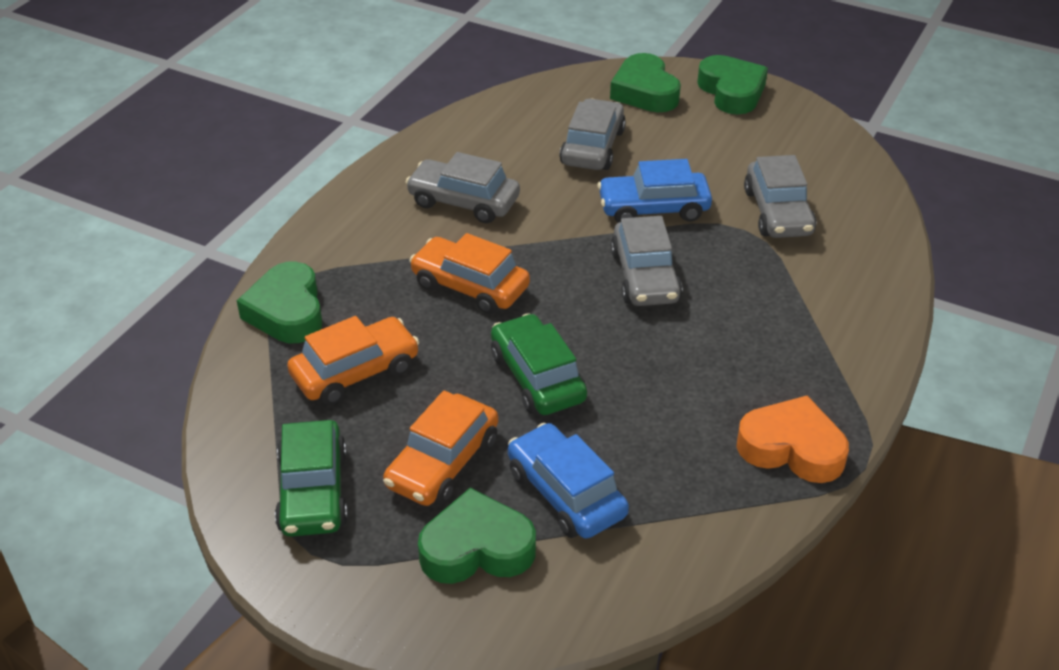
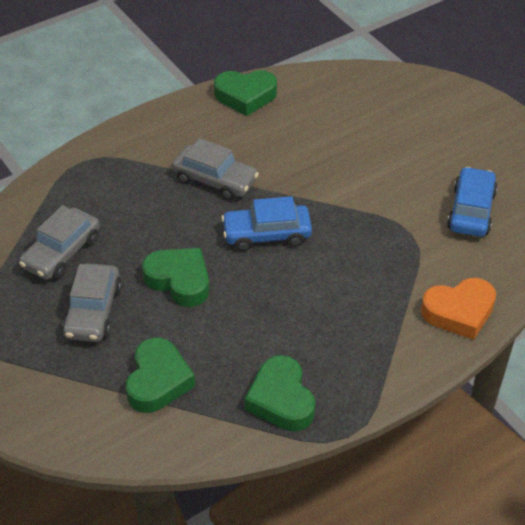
green car: 2 -> 0
grey car: 4 -> 3
orange car: 3 -> 0

